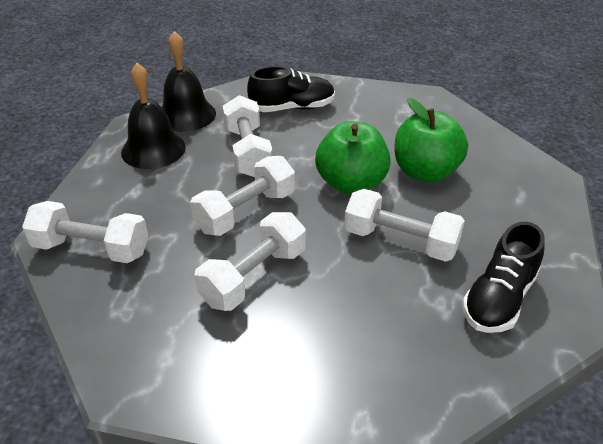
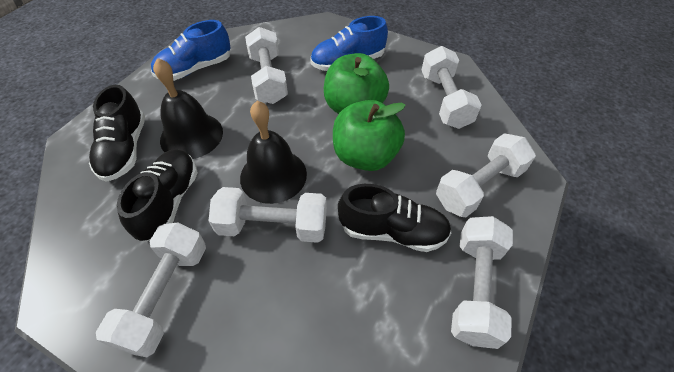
black shoe: 2 -> 3
blue shoe: 0 -> 2
white dumbbell: 5 -> 6

